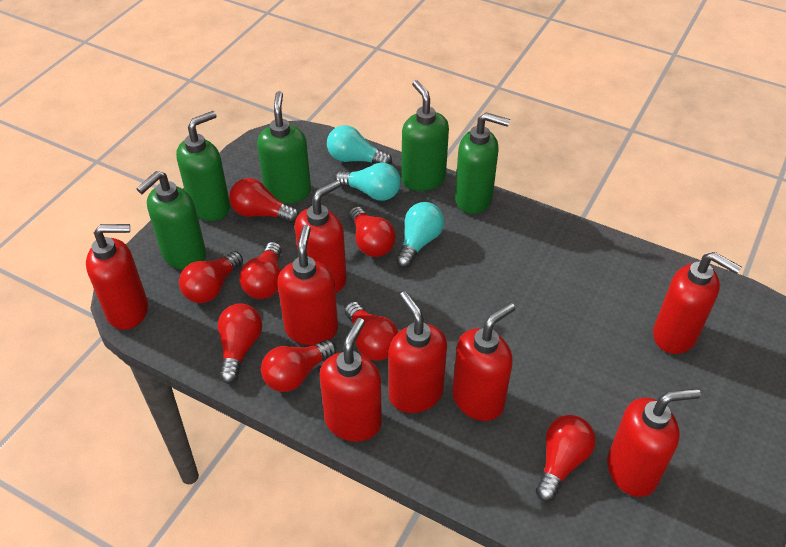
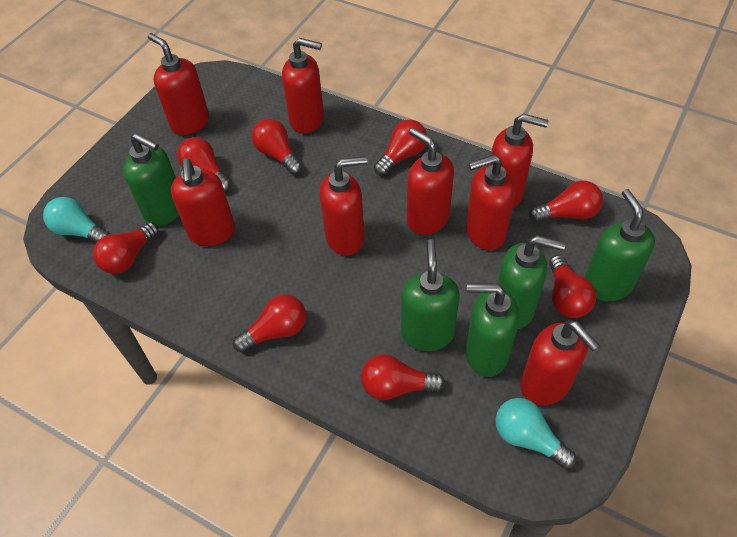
turquoise light bulb: 3 -> 2

